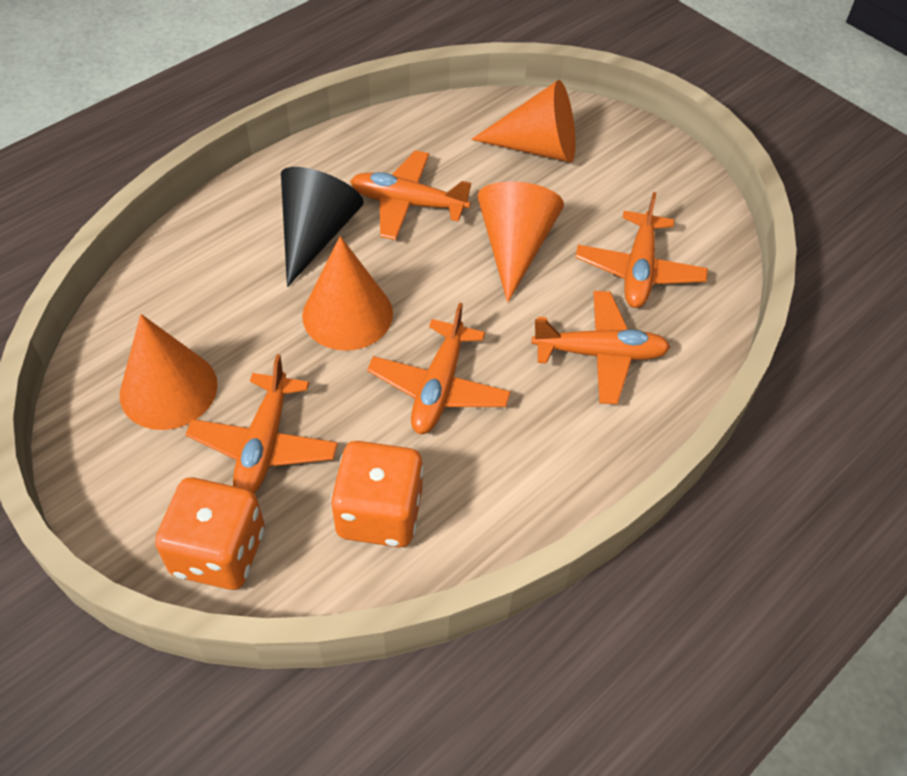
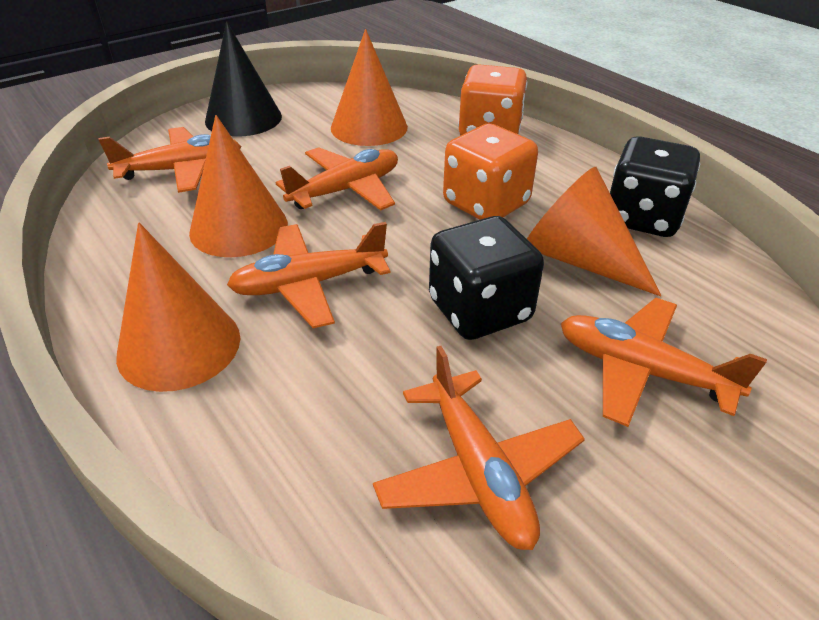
black dice: 0 -> 2

